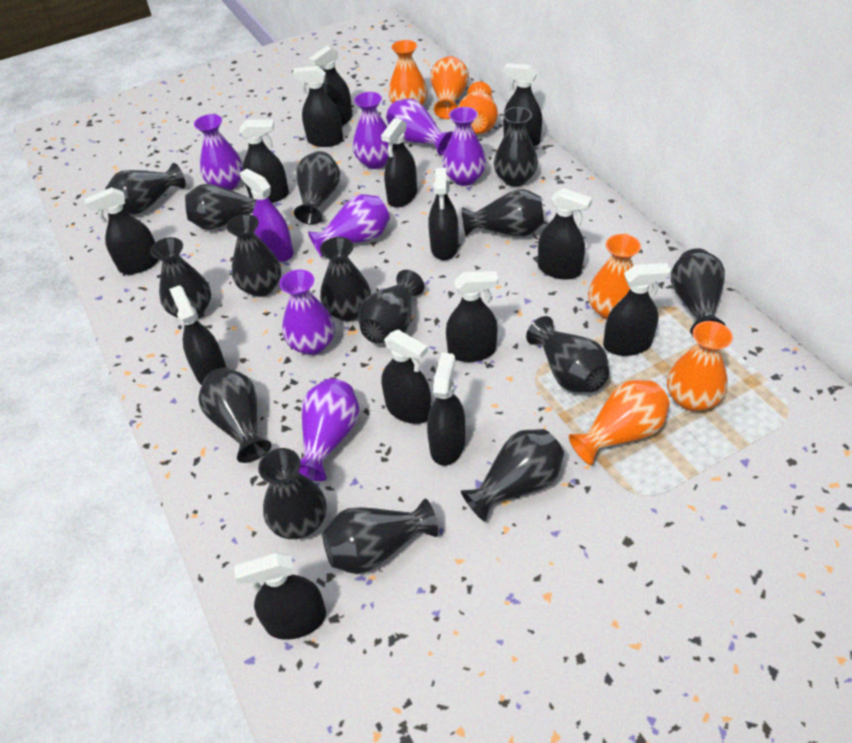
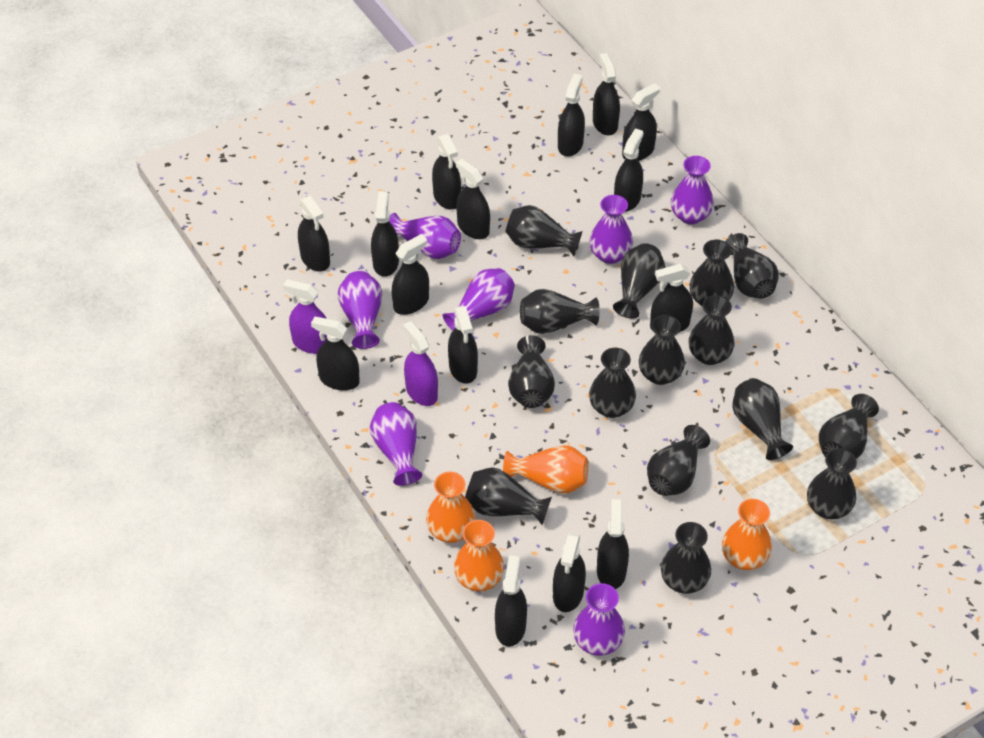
black spray bottle: 14 -> 15
orange vase: 6 -> 4
purple spray bottle: 1 -> 2

